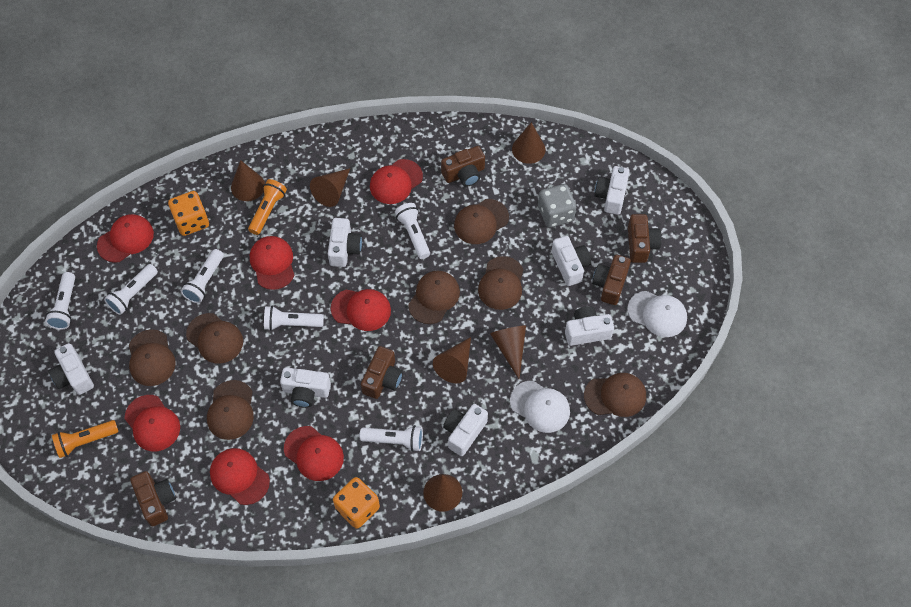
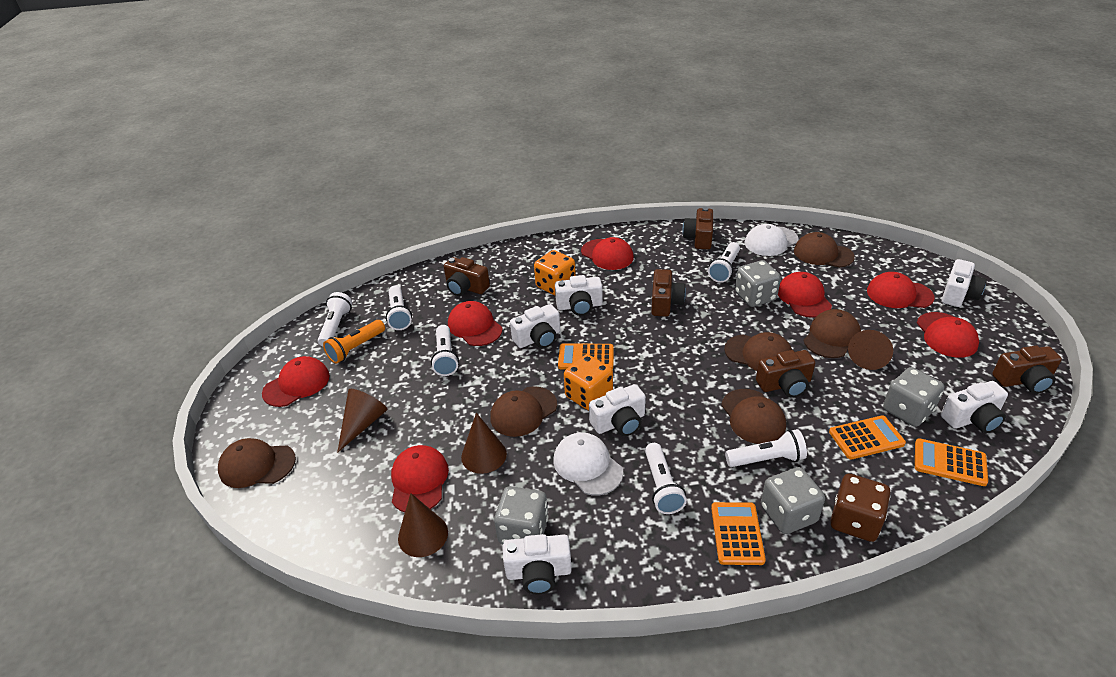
brown cap: 7 -> 6
brown cone: 6 -> 4
brown dice: 0 -> 1
grey dice: 1 -> 4
orange calculator: 0 -> 4
orange flashlight: 2 -> 1
white camera: 7 -> 6

